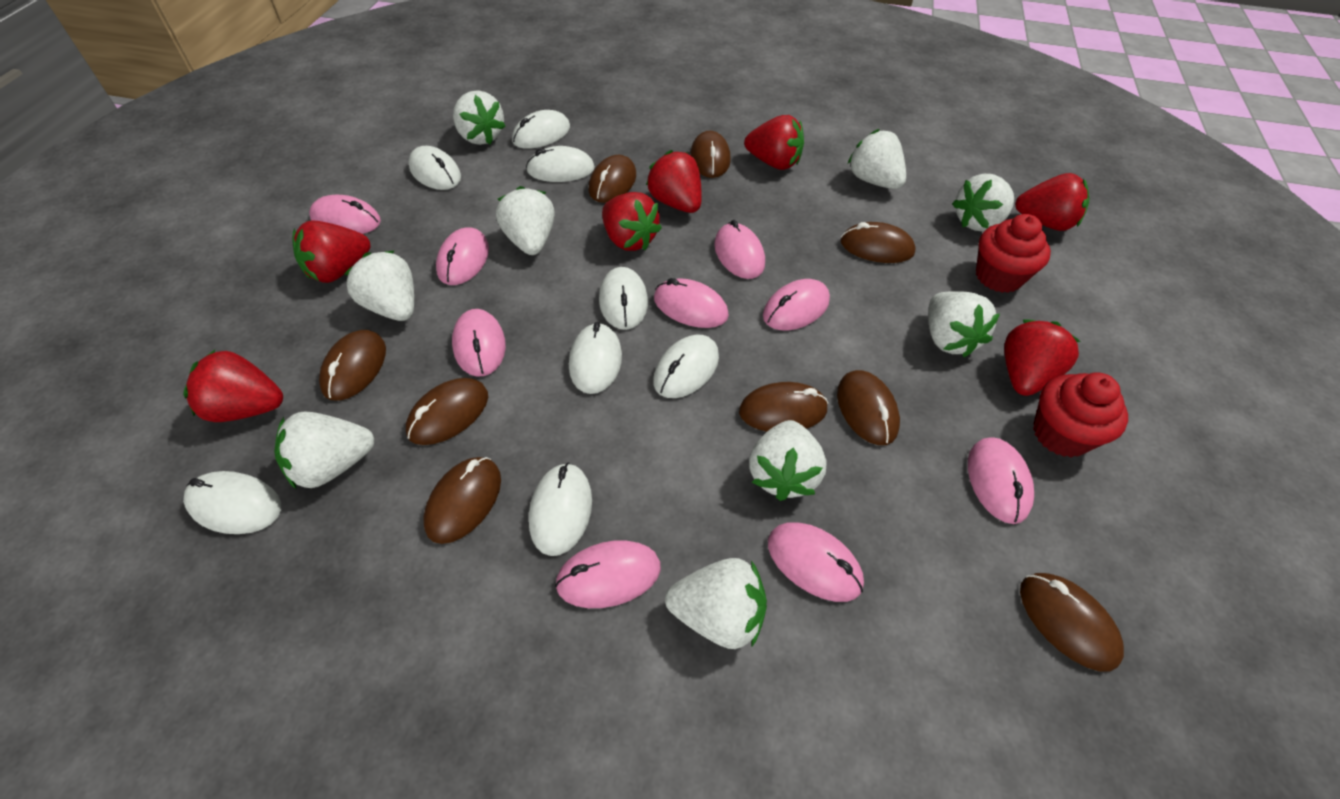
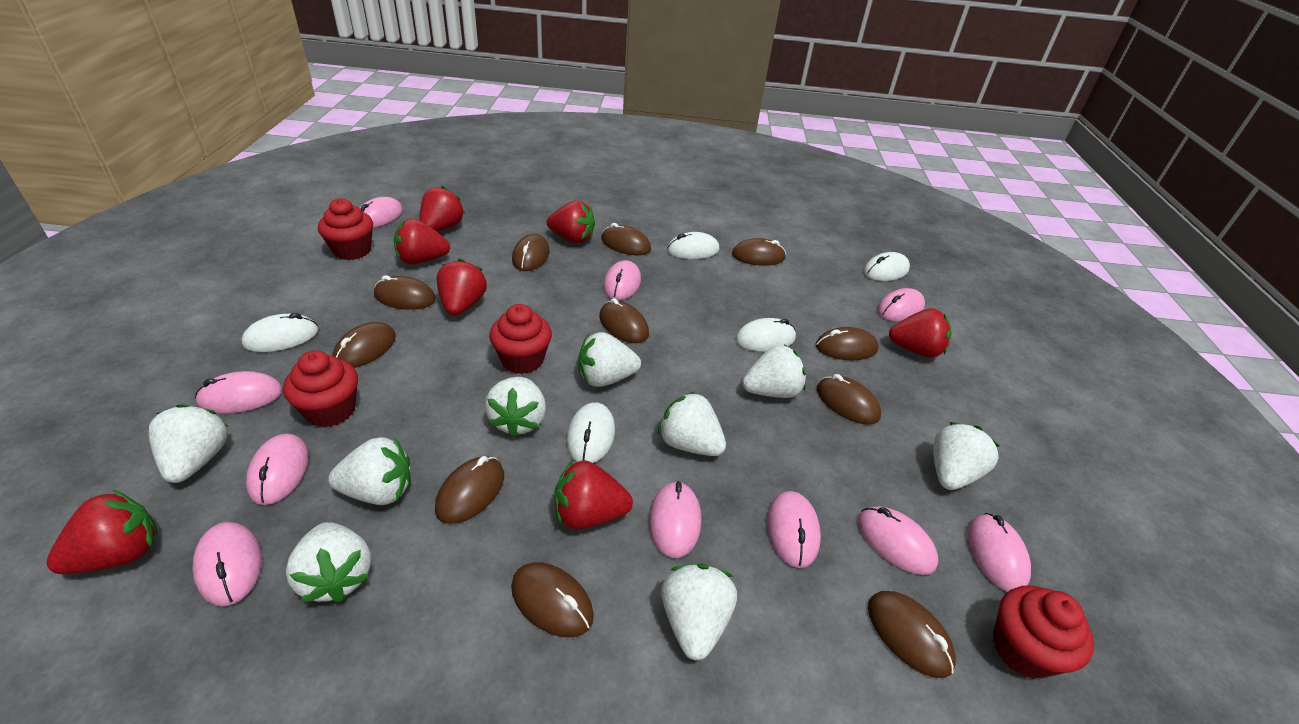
brown mouse: 9 -> 11
pink mouse: 9 -> 10
red cupcake: 2 -> 4
white mouse: 8 -> 5

